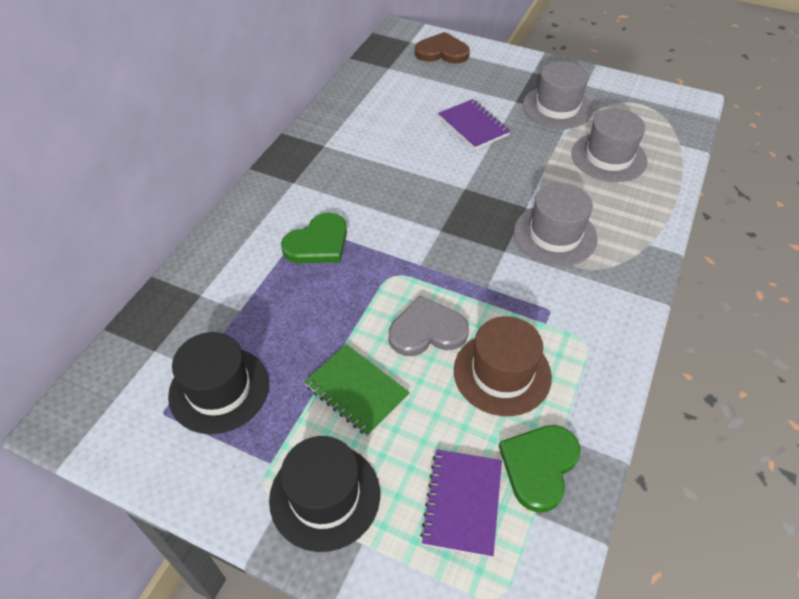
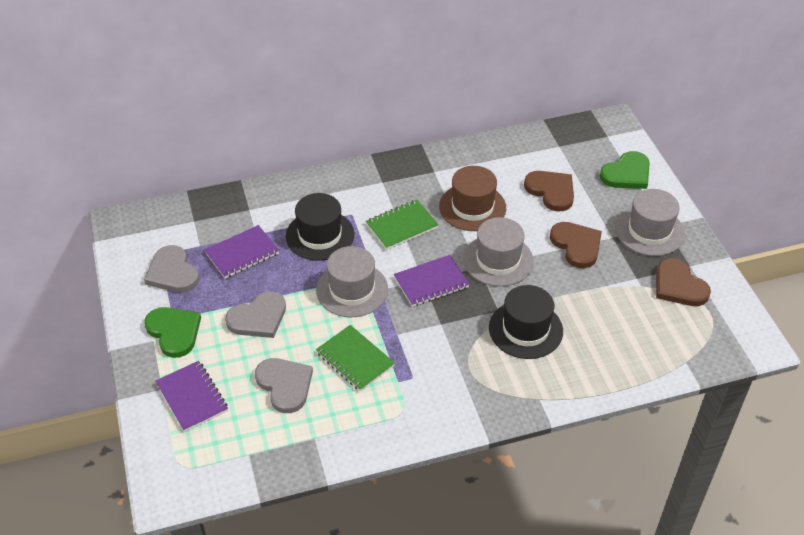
brown heart: 1 -> 3
green notebook: 1 -> 2
grey heart: 1 -> 3
purple notebook: 2 -> 3

